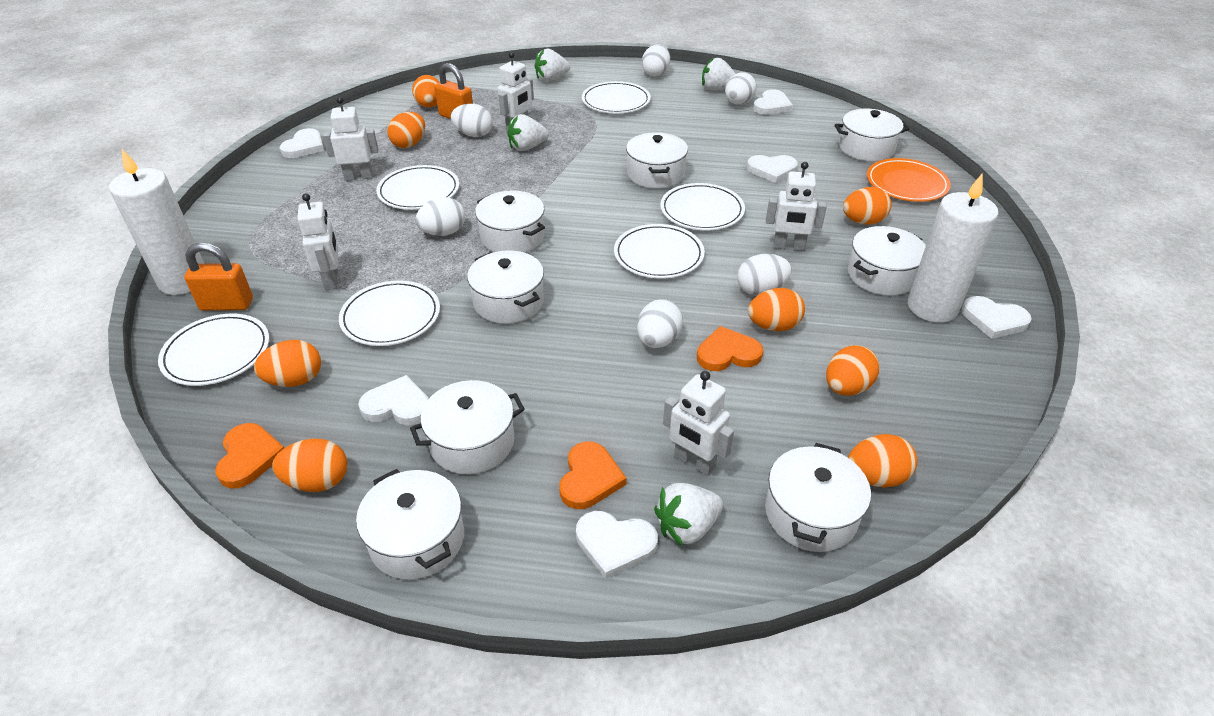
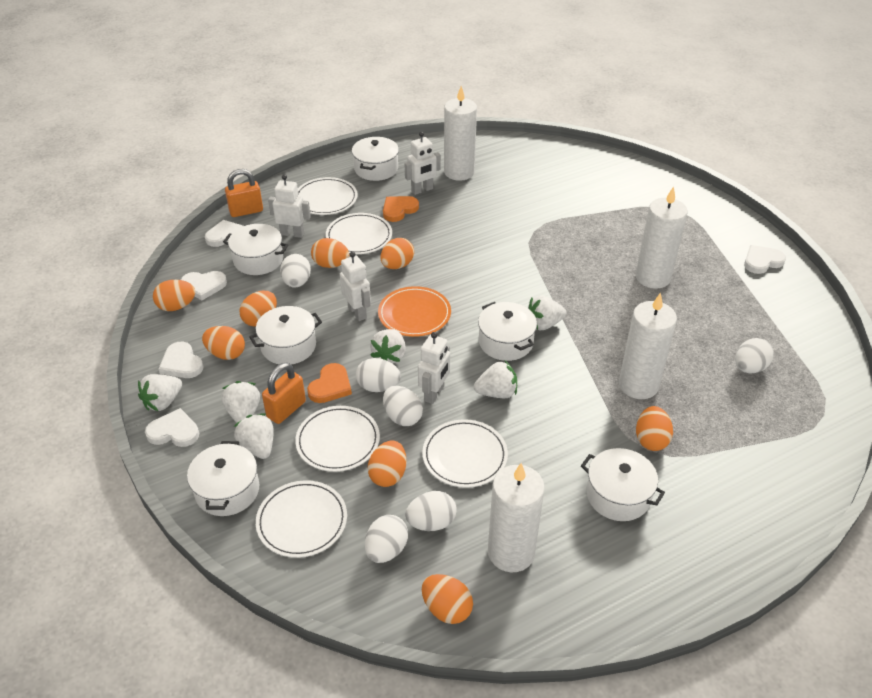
orange heart: 3 -> 2
white candle: 2 -> 4
white heart: 6 -> 5
white plate: 6 -> 5
white pot: 8 -> 6
white robot: 5 -> 4
white strawberry: 4 -> 6

